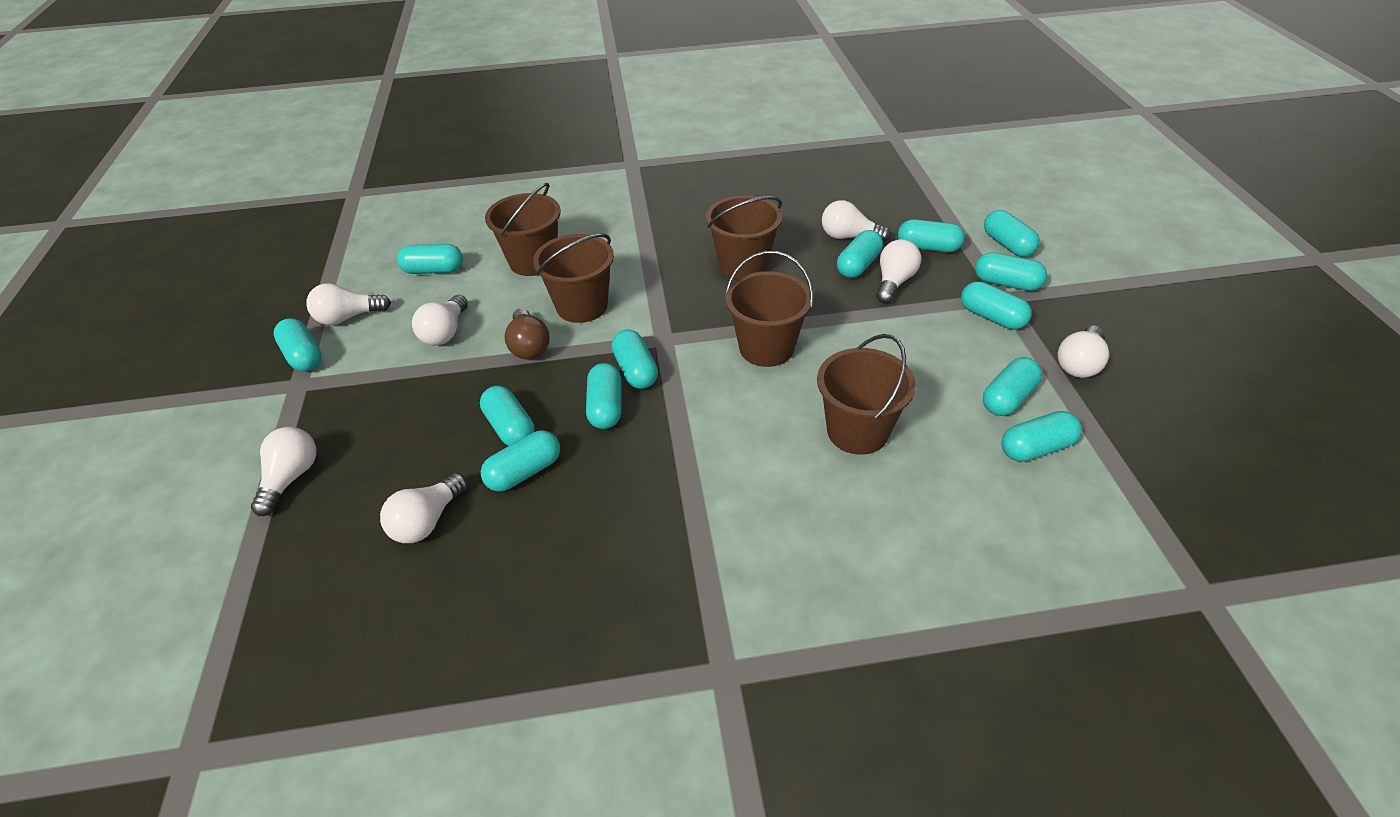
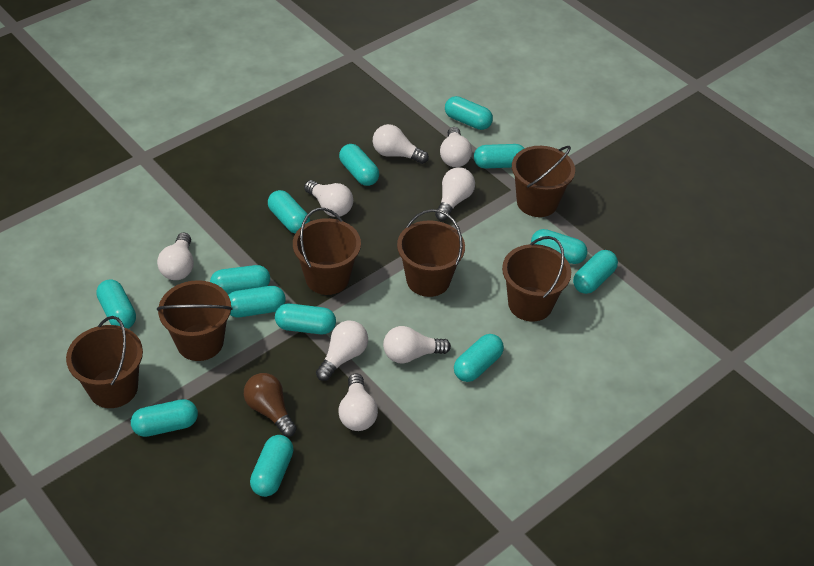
brown bucket: 5 -> 6
white light bulb: 7 -> 8

